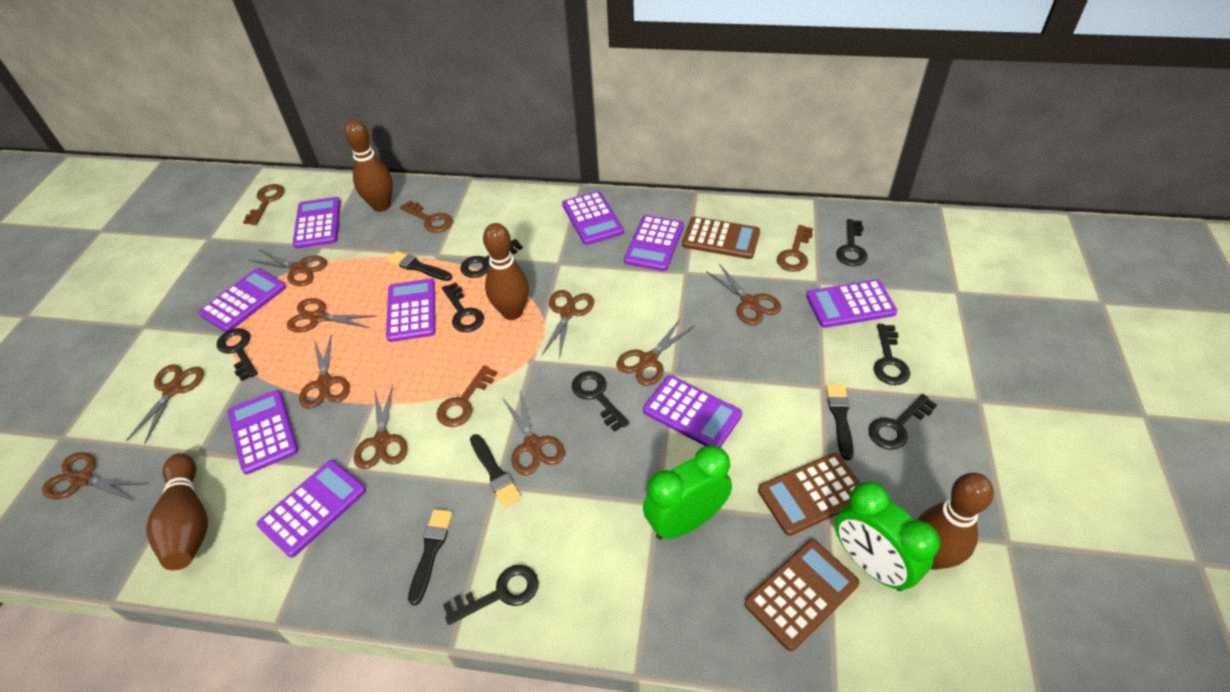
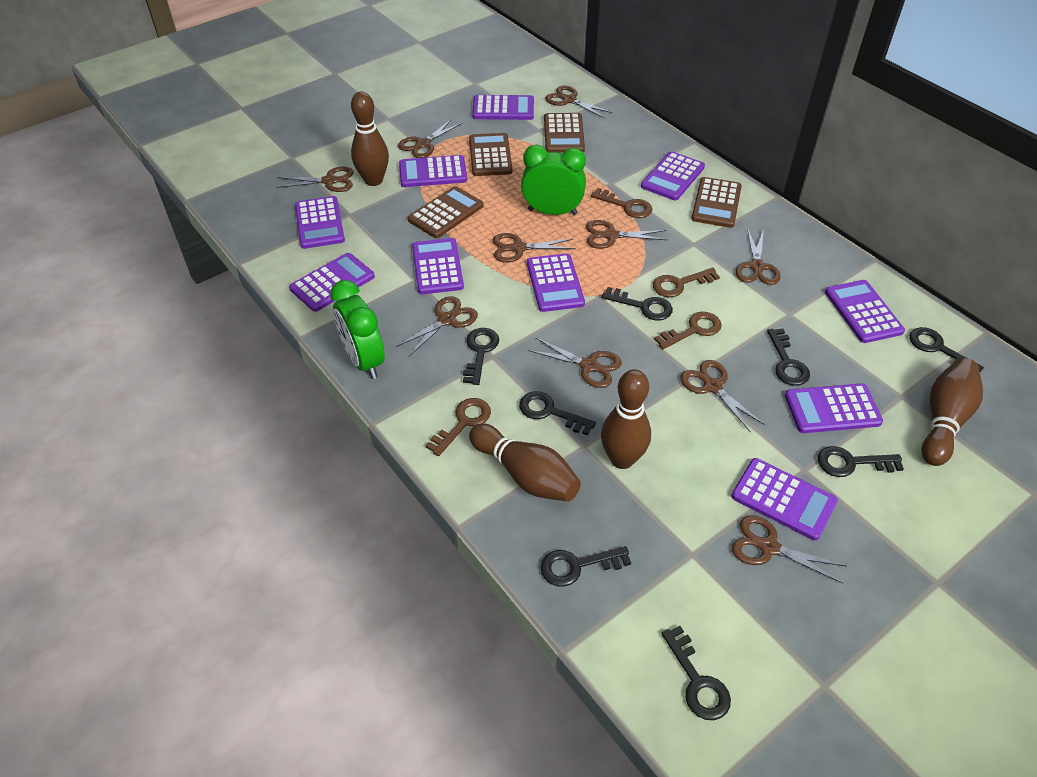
black brush: 4 -> 0
brown calculator: 3 -> 4
purple calculator: 9 -> 10

